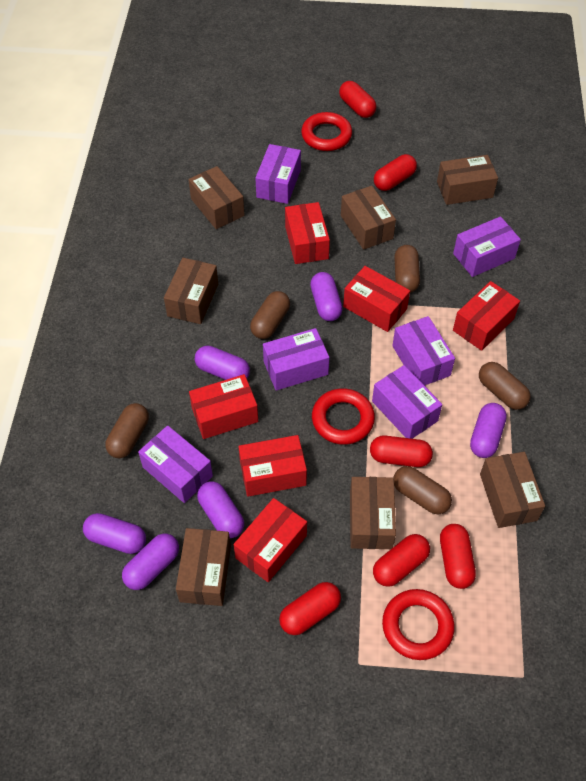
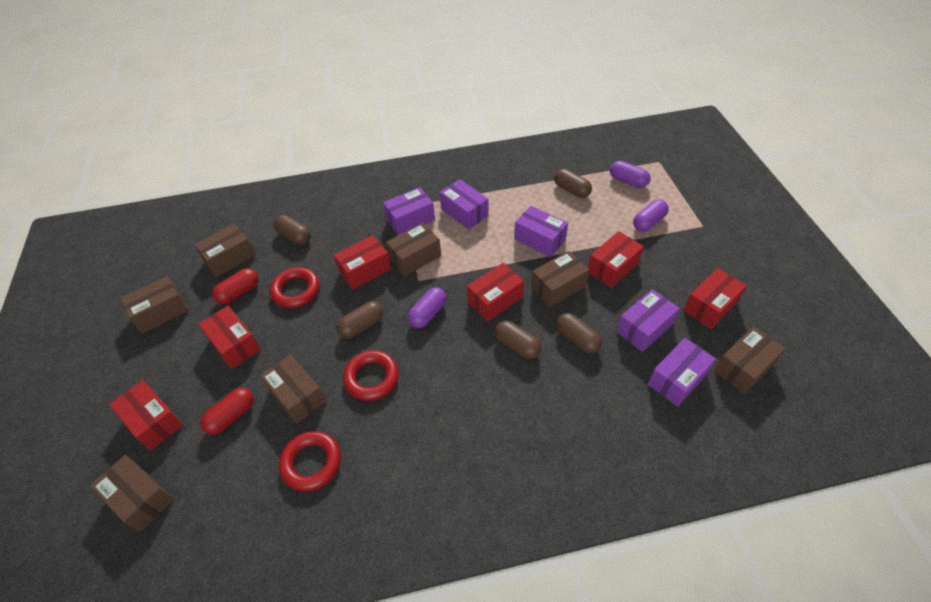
purple box: 6 -> 5
purple capsule: 6 -> 3
red capsule: 6 -> 2

